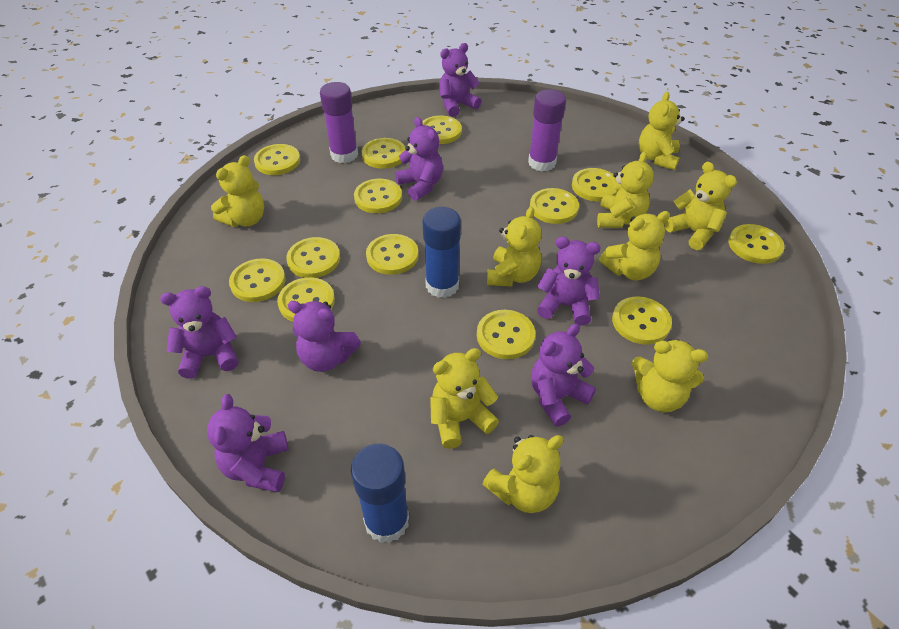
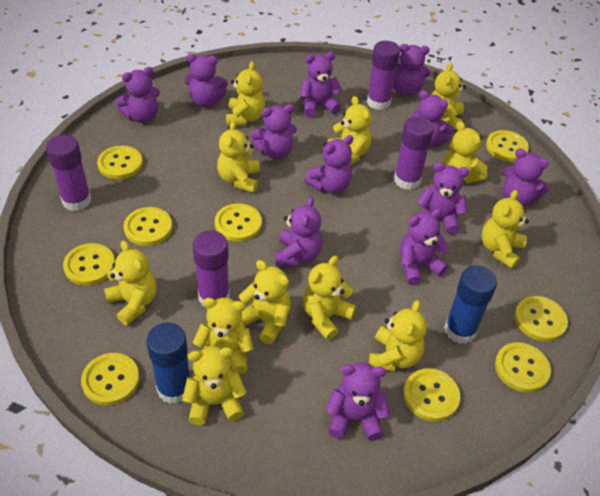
purple glue stick: 2 -> 4
purple teddy bear: 7 -> 12
yellow button: 13 -> 9
yellow teddy bear: 9 -> 12

